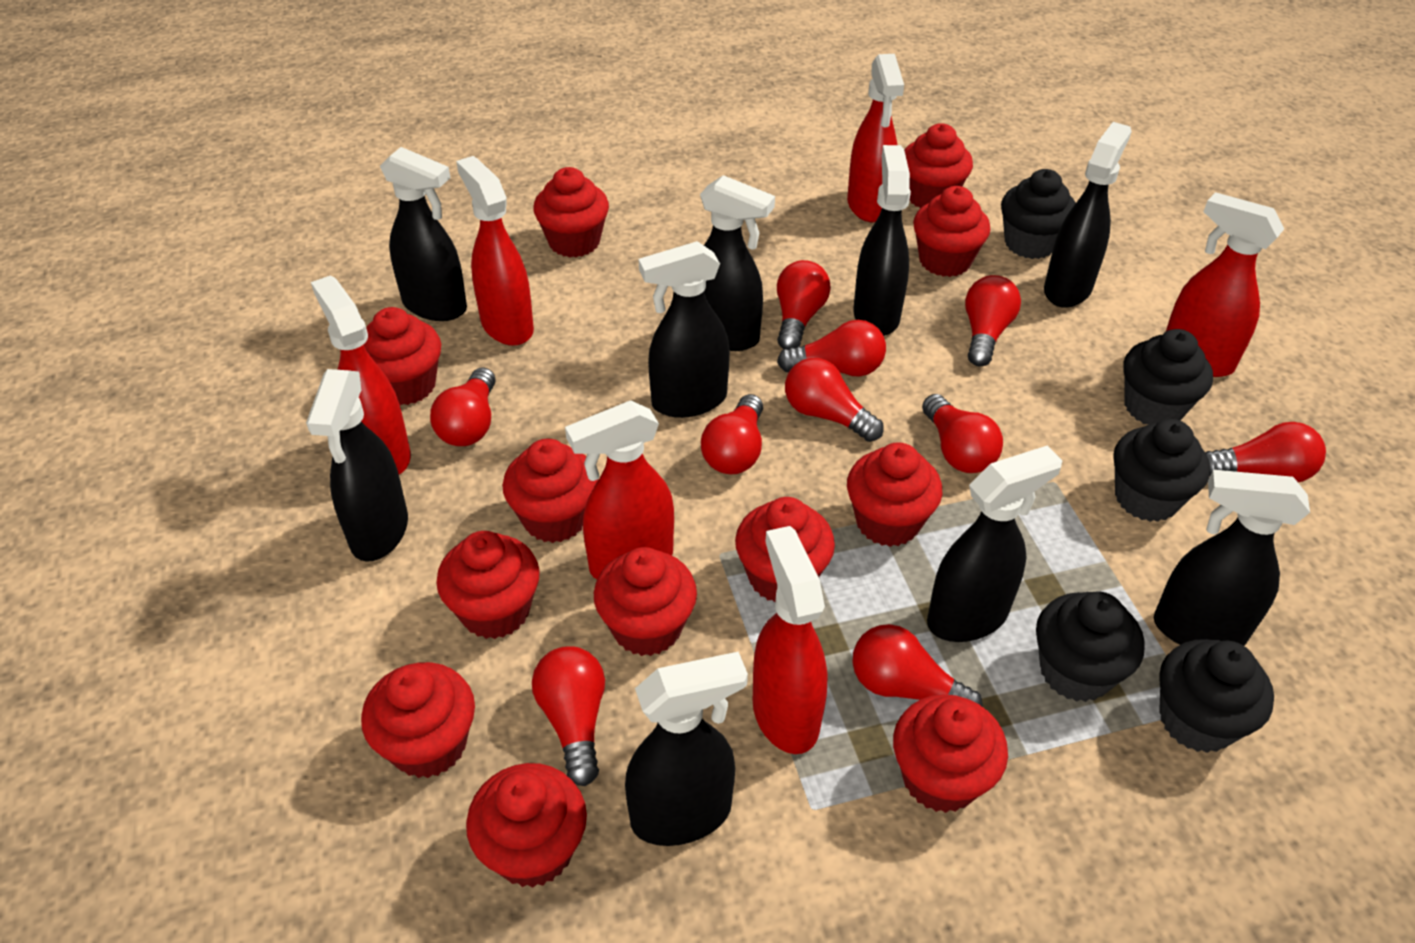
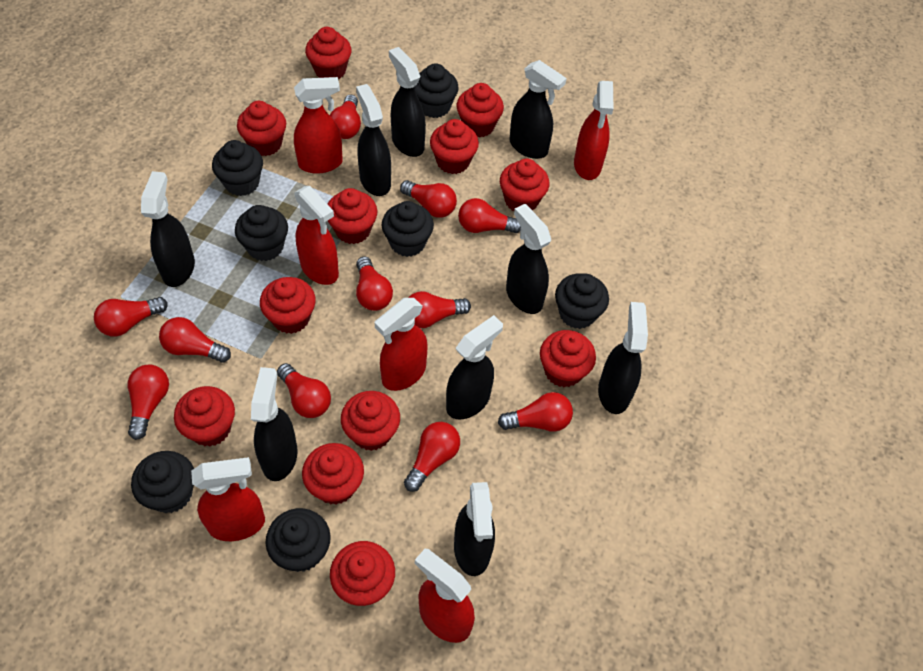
black cupcake: 5 -> 7
red light bulb: 10 -> 11

